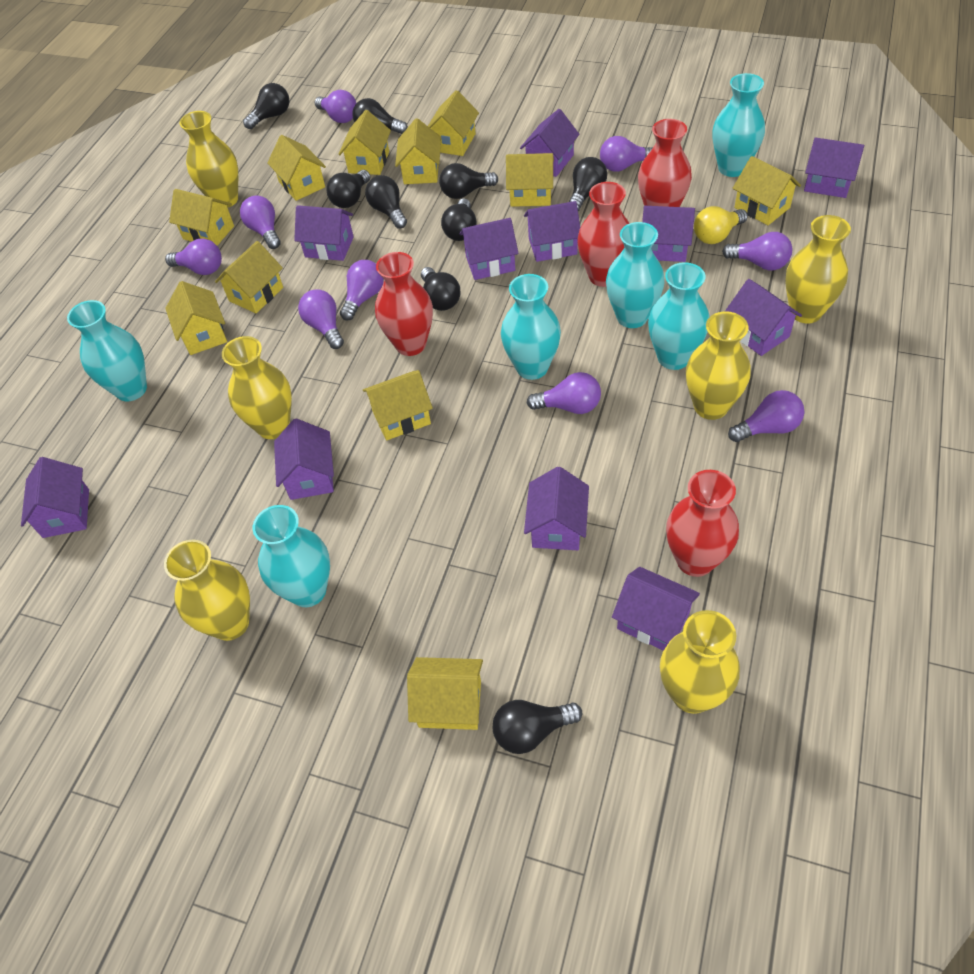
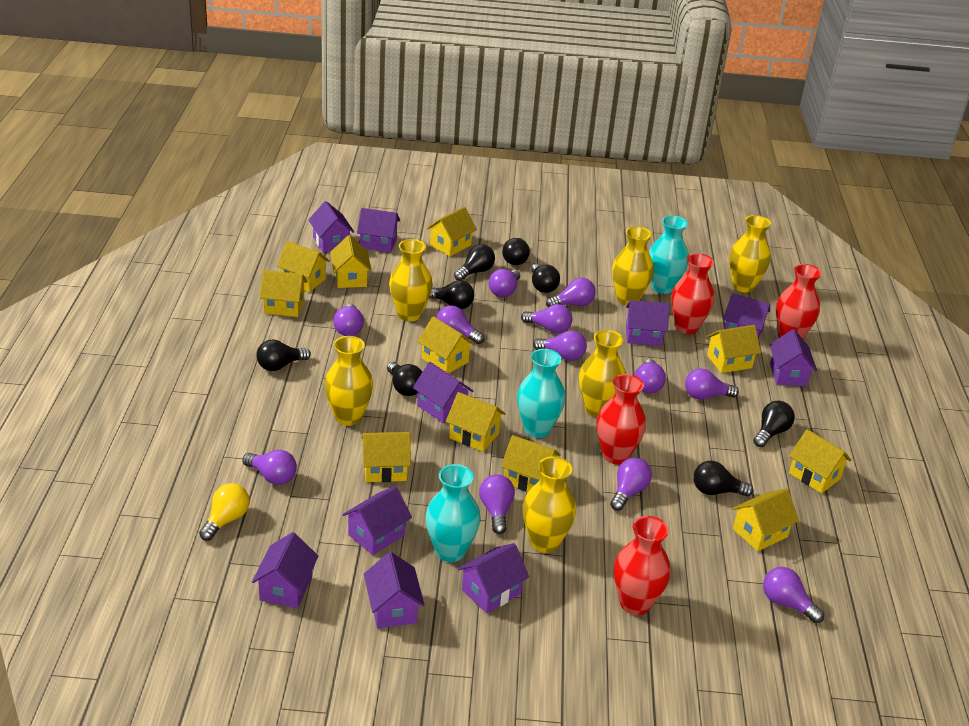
black light bulb: 9 -> 8
purple house: 11 -> 10
purple light bulb: 9 -> 12
turquoise vase: 6 -> 3

